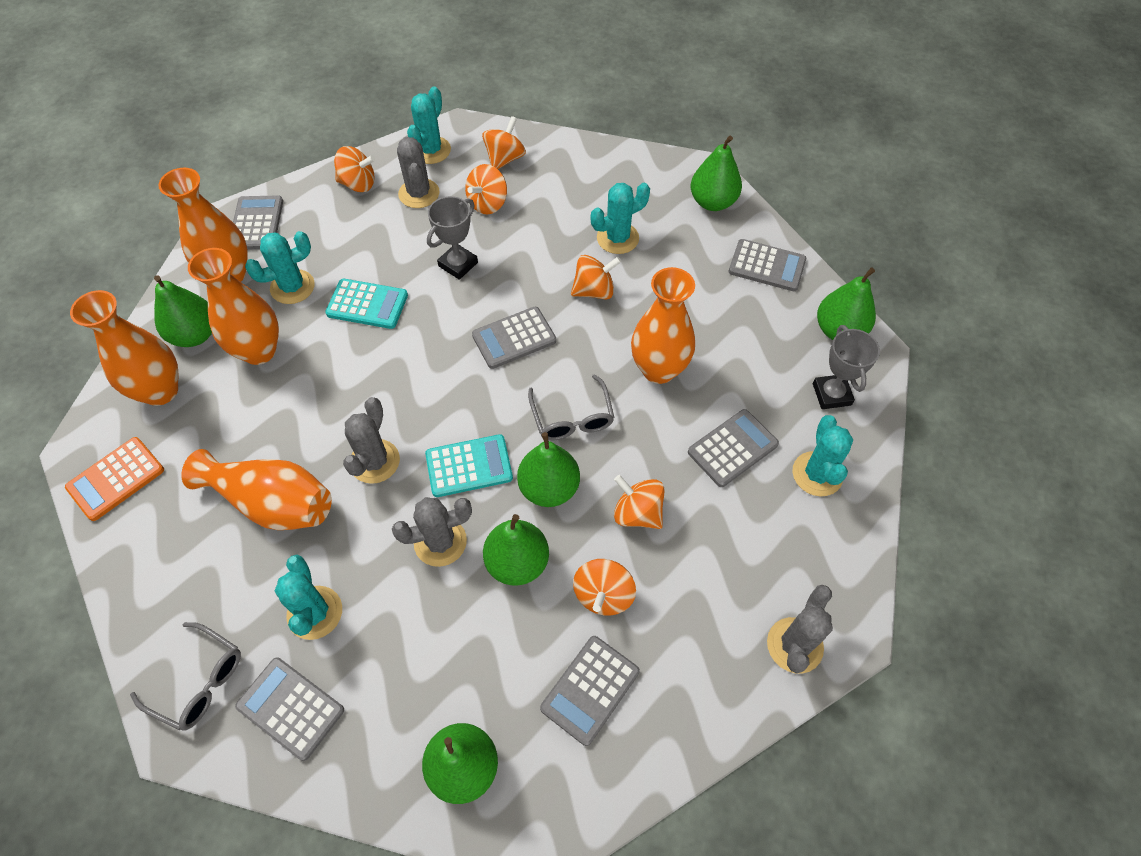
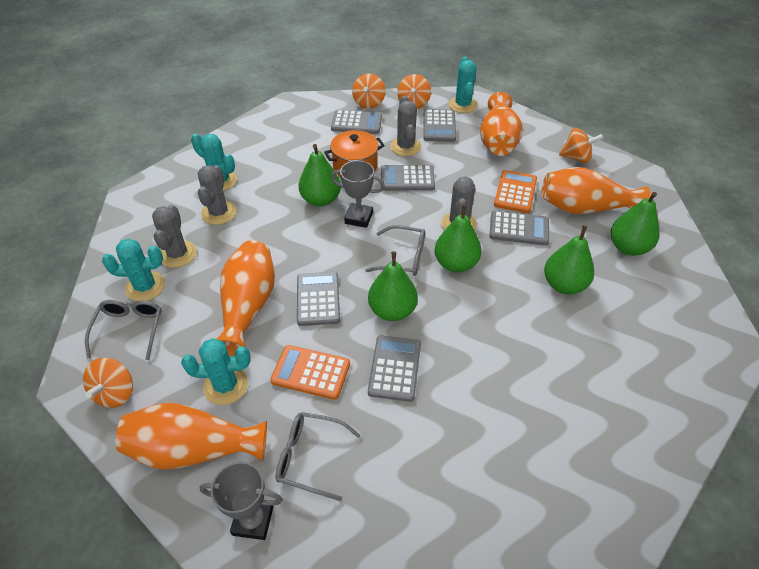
green pear: 6 -> 5
grey glasses: 2 -> 3
orange calculator: 1 -> 2
orange pot: 0 -> 1
orange spinning top: 6 -> 4
orange vase: 5 -> 4
turquoise cactus: 5 -> 4
turquoise calculator: 2 -> 0

